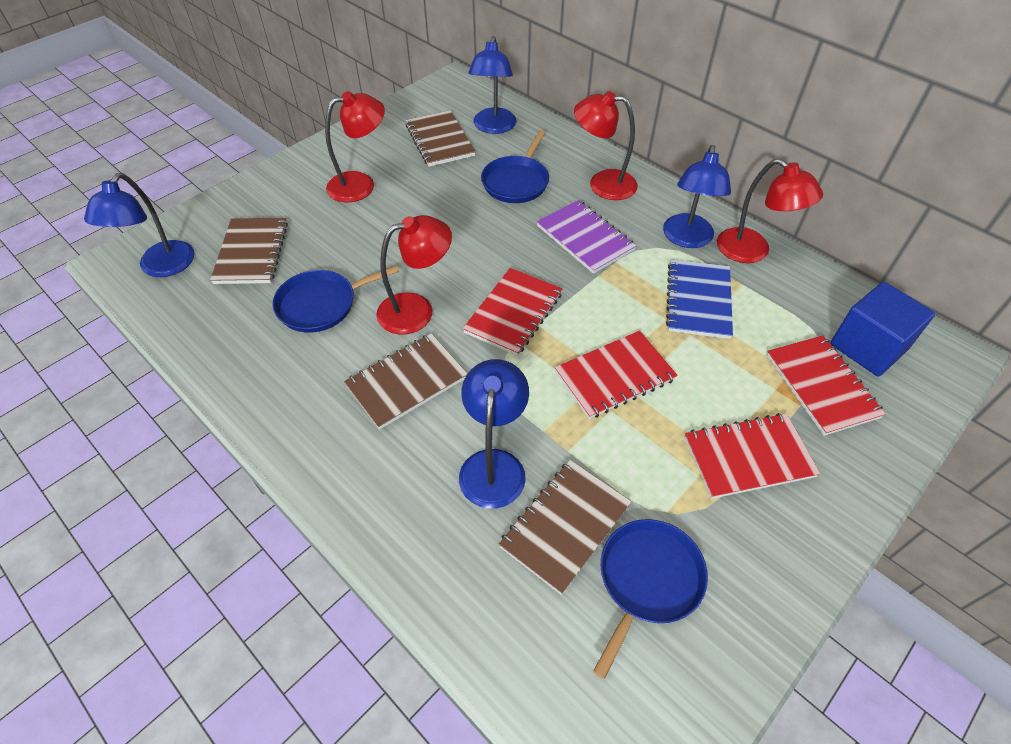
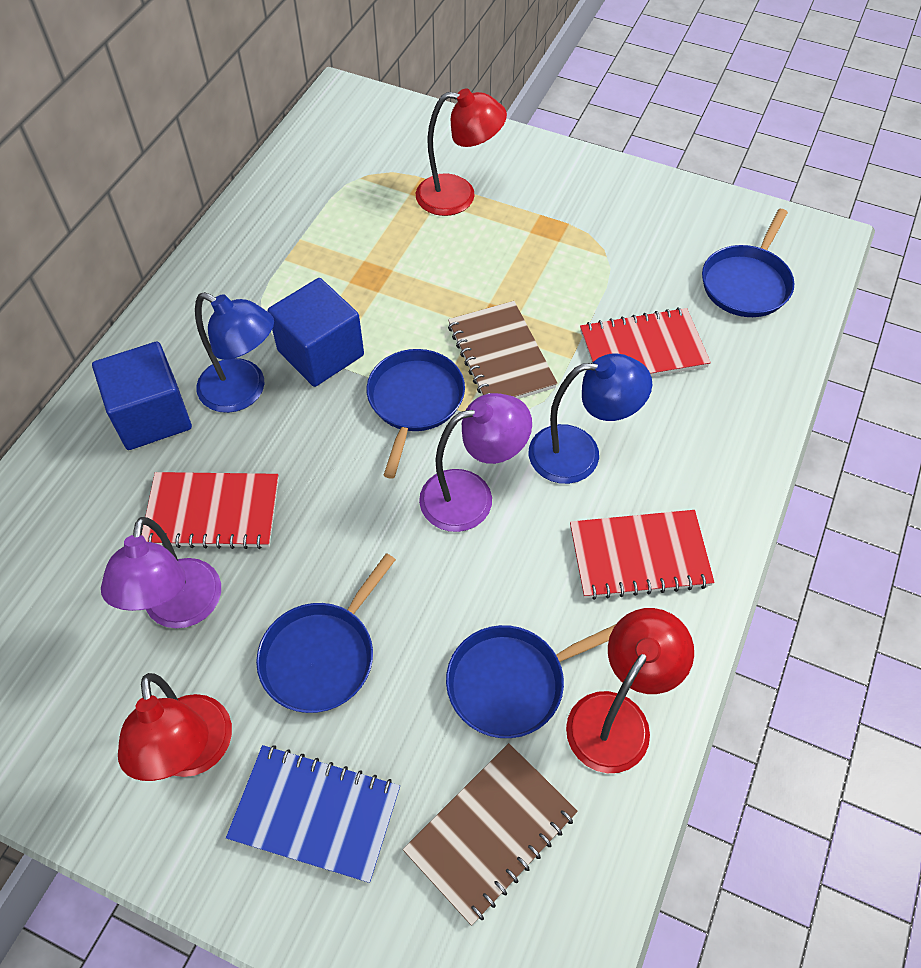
blue cube: 1 -> 2
blue lamp: 4 -> 2
blue pan: 3 -> 4
brown notebook: 4 -> 2
purple lamp: 0 -> 2
purple notebook: 1 -> 0
red lamp: 4 -> 3
red notebook: 4 -> 3

